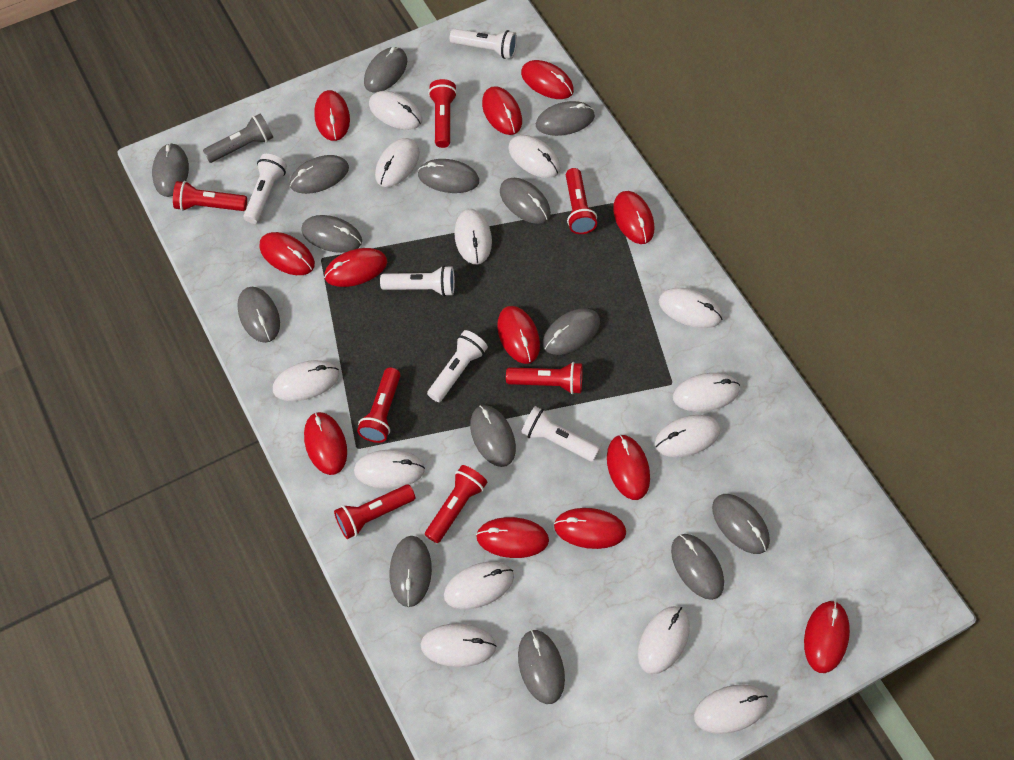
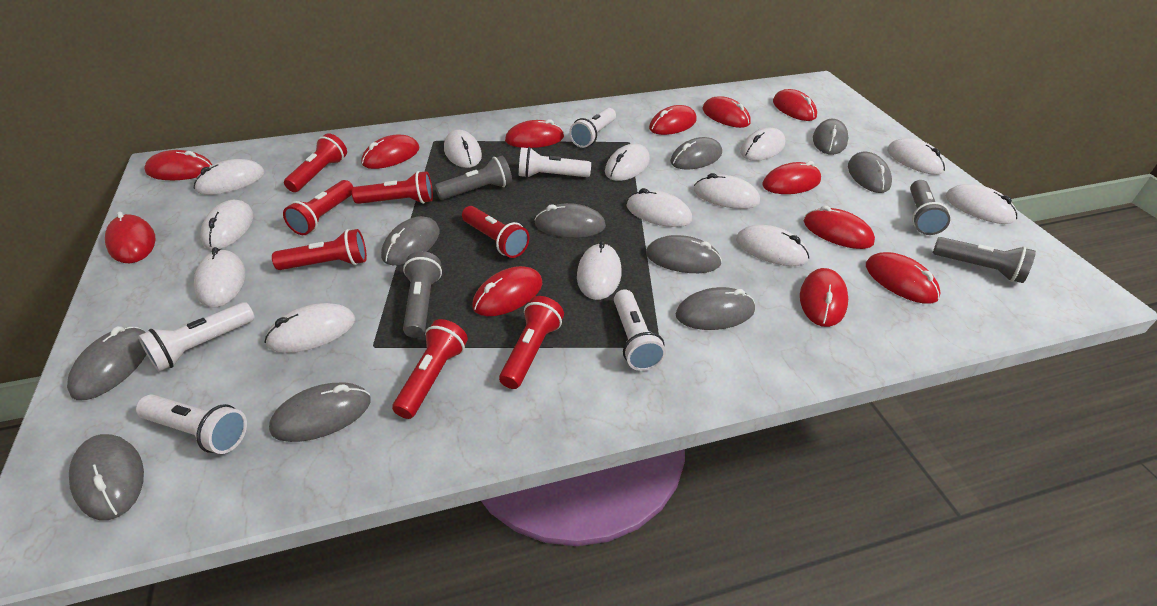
grey flashlight: 1 -> 4
grey mouse: 14 -> 10

